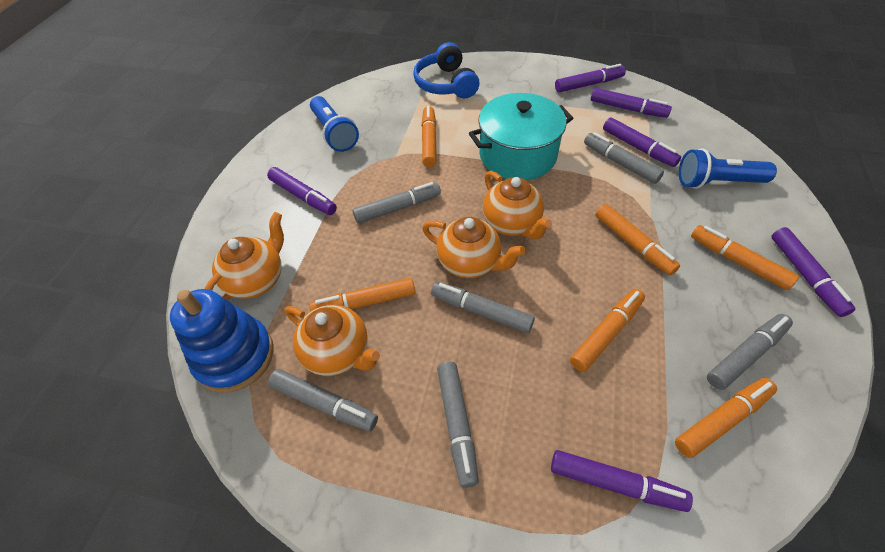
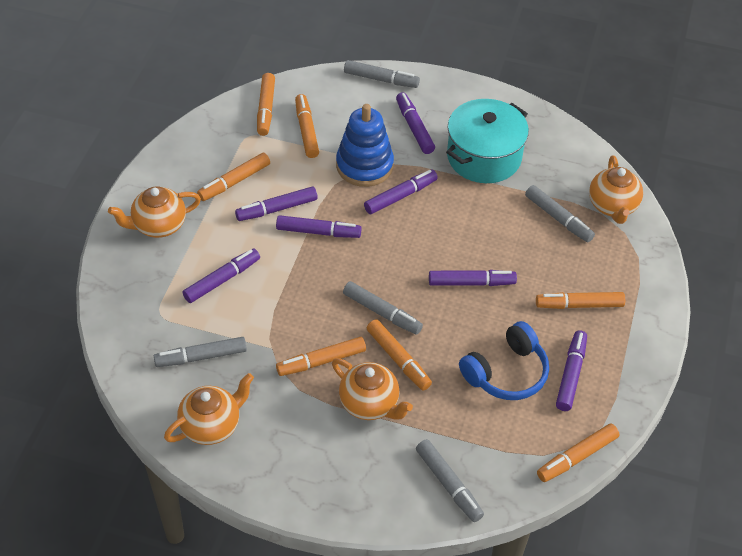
blue flashlight: 2 -> 0
grey marker: 6 -> 5
orange marker: 6 -> 7
purple marker: 6 -> 7

